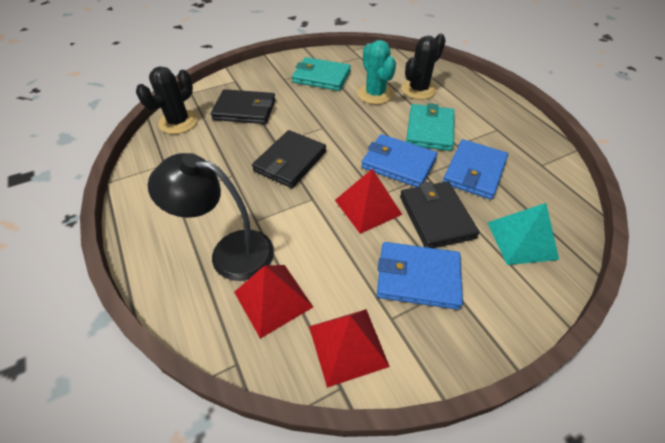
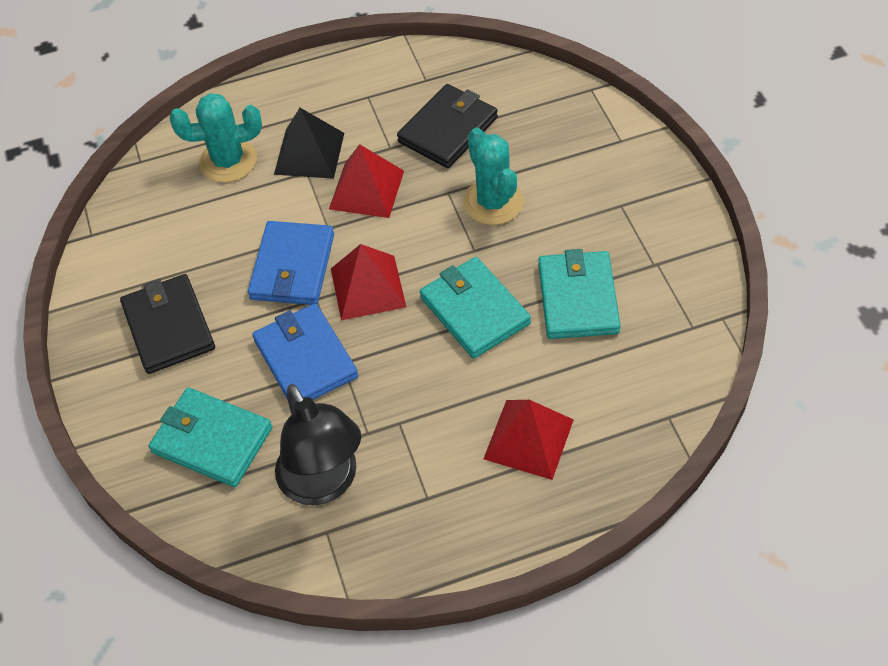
black cactus: 2 -> 0
black pyramid: 0 -> 1
black wallet: 3 -> 2
blue wallet: 3 -> 2
turquoise cactus: 1 -> 2
turquoise pyramid: 1 -> 0
turquoise wallet: 2 -> 3

